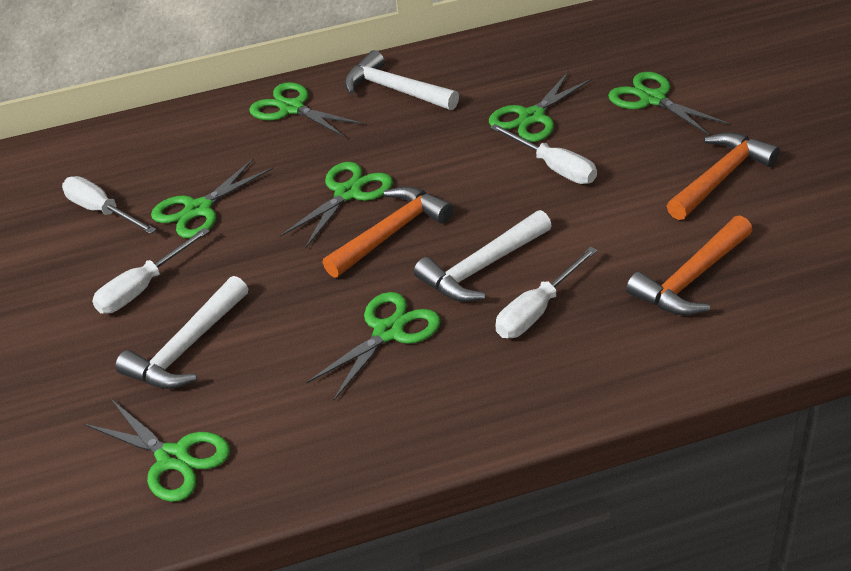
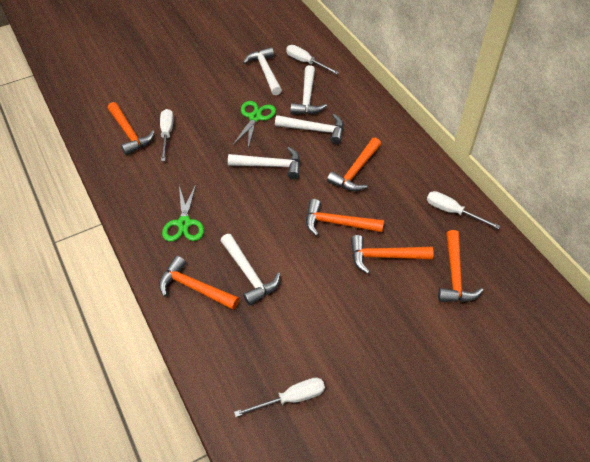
green scissors: 7 -> 2
orange hammer: 3 -> 6
white hammer: 3 -> 5

